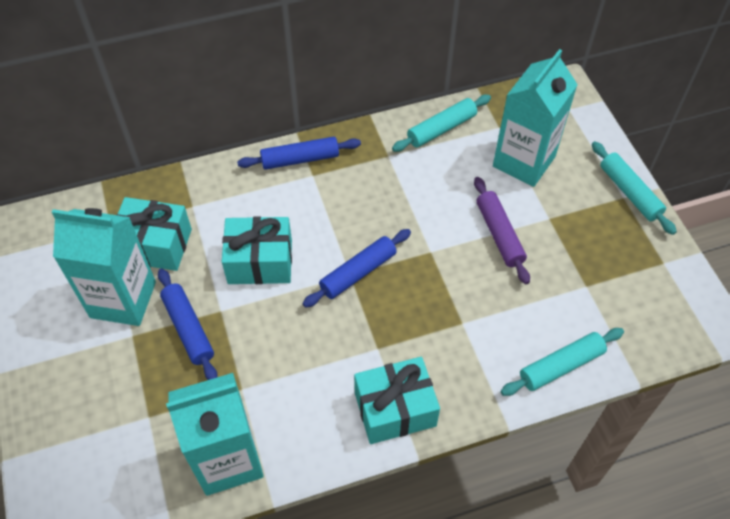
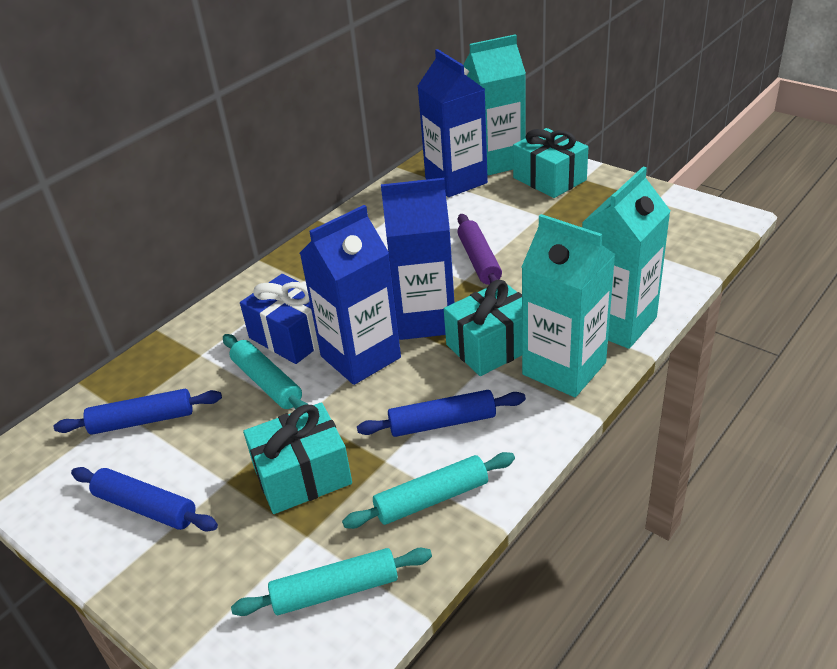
blue carton: 0 -> 3
blue gift: 0 -> 1

